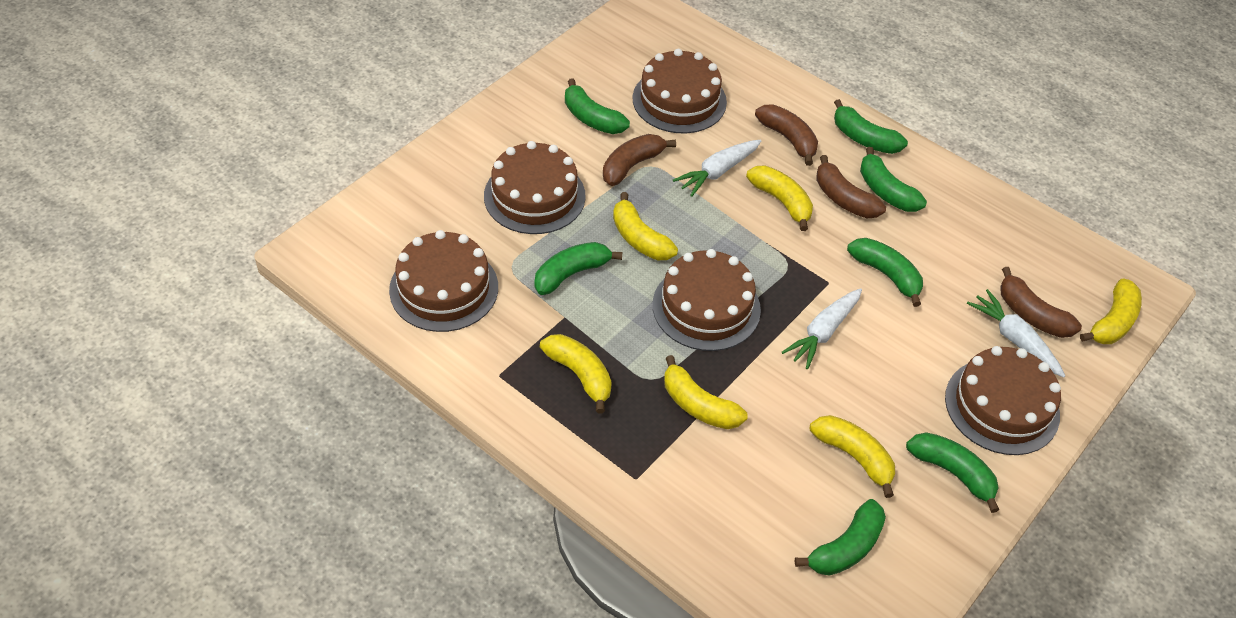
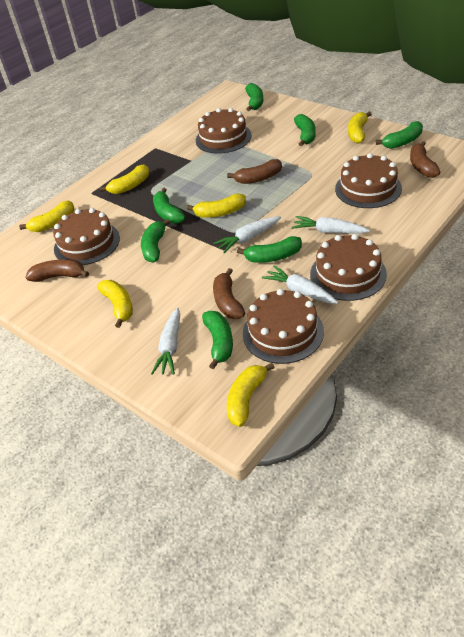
white carrot: 3 -> 4

